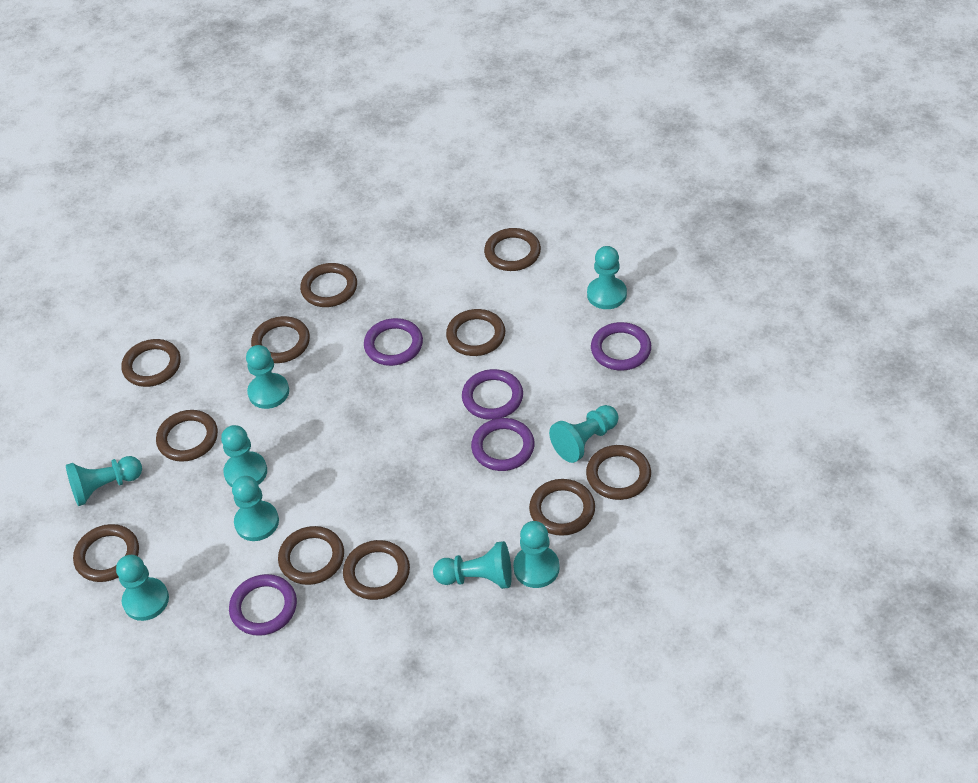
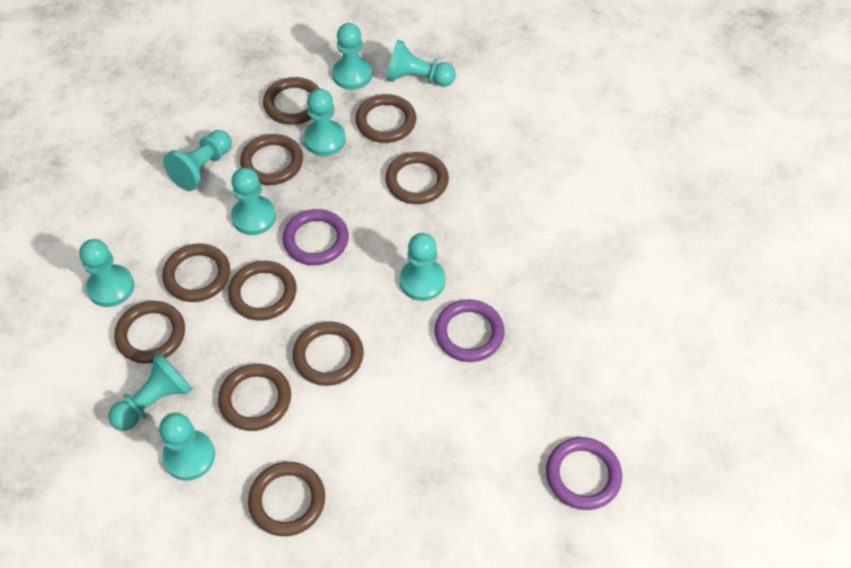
brown ring: 11 -> 10
purple ring: 5 -> 3

